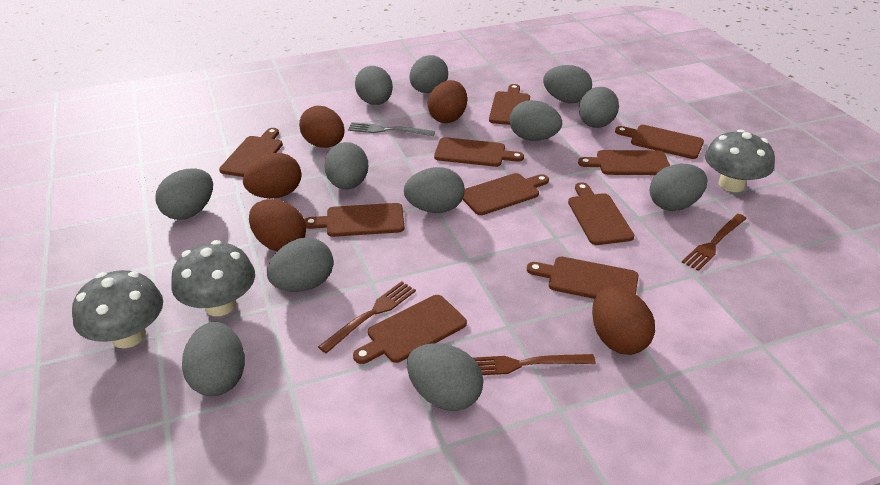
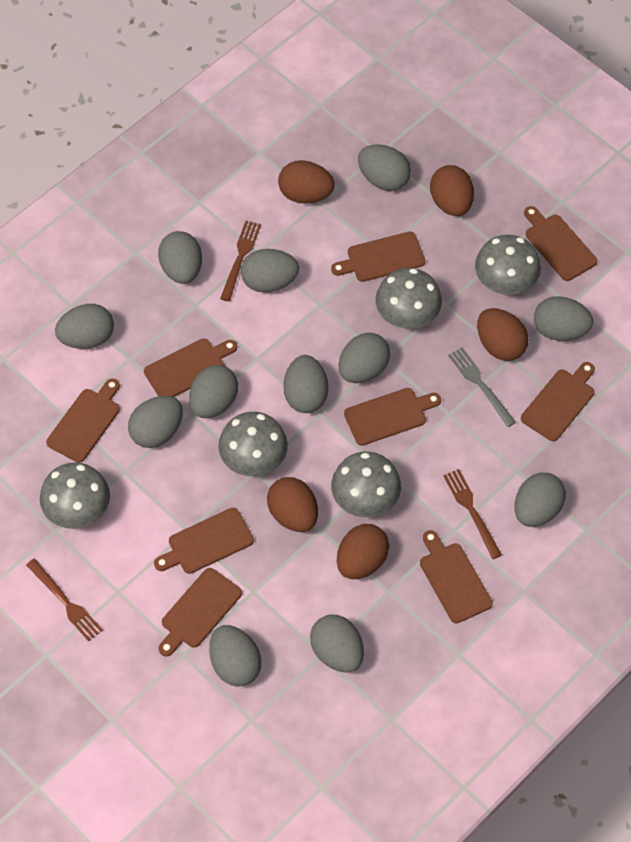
brown cutting board: 10 -> 9
grey mushroom: 3 -> 5

